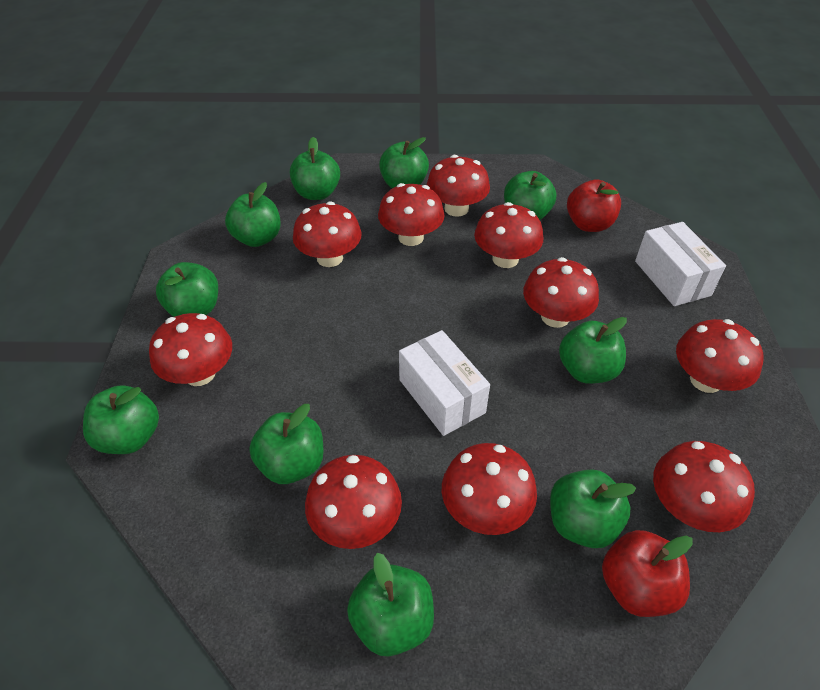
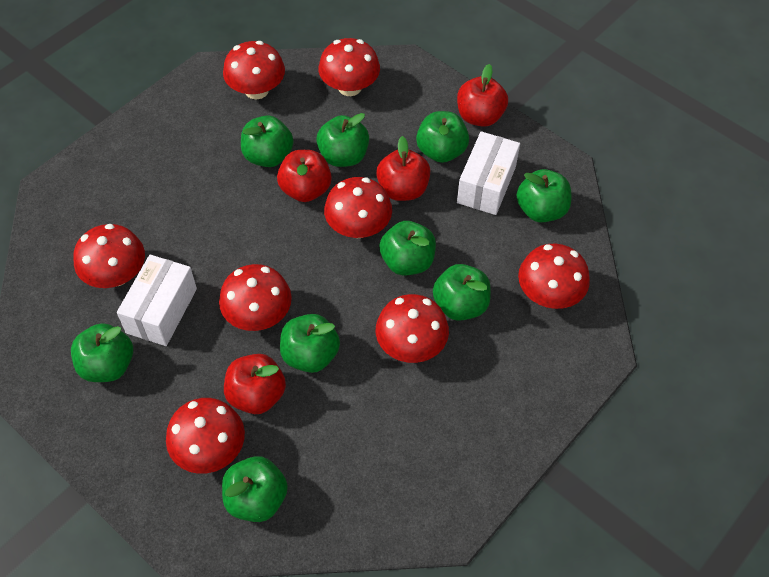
green apple: 10 -> 9
red apple: 2 -> 4
red mushroom: 10 -> 8

